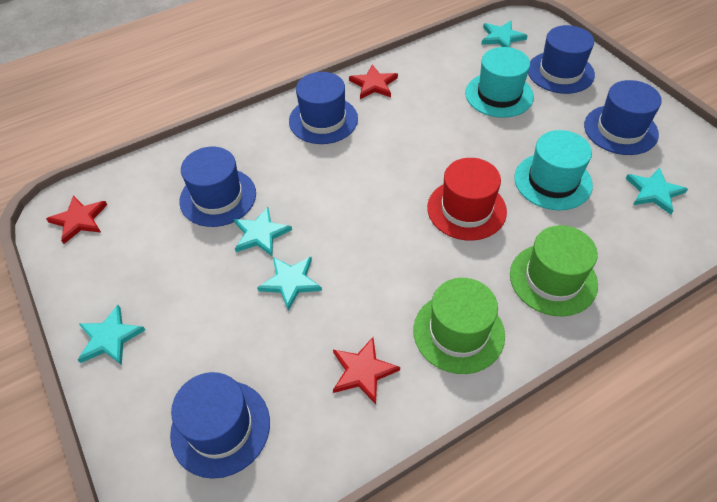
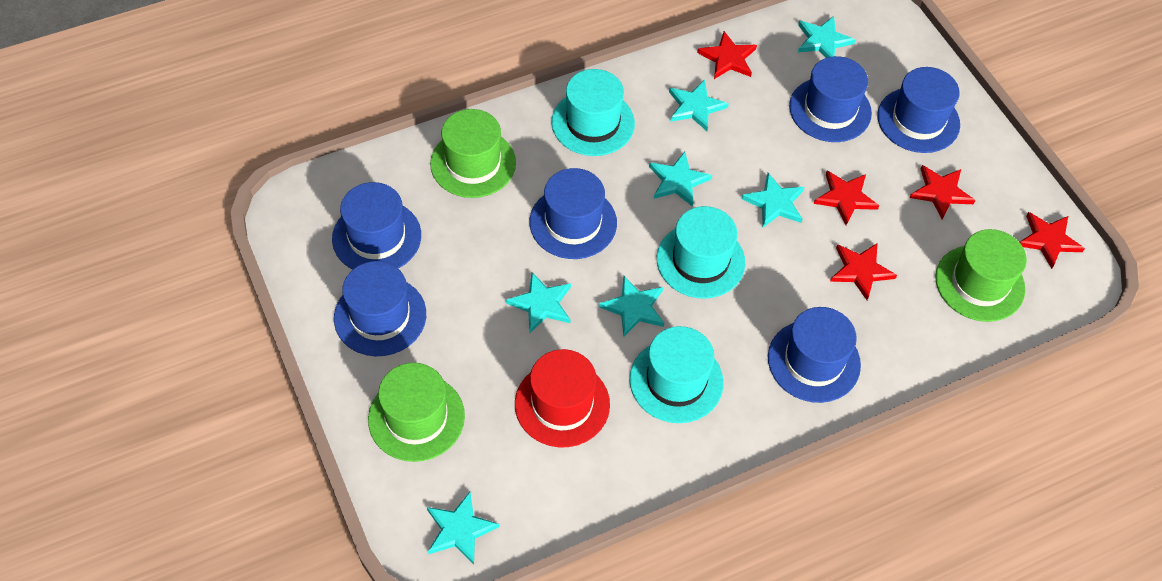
blue hat: 5 -> 6
green hat: 2 -> 3
red star: 3 -> 5
turquoise hat: 2 -> 3
turquoise star: 5 -> 7

